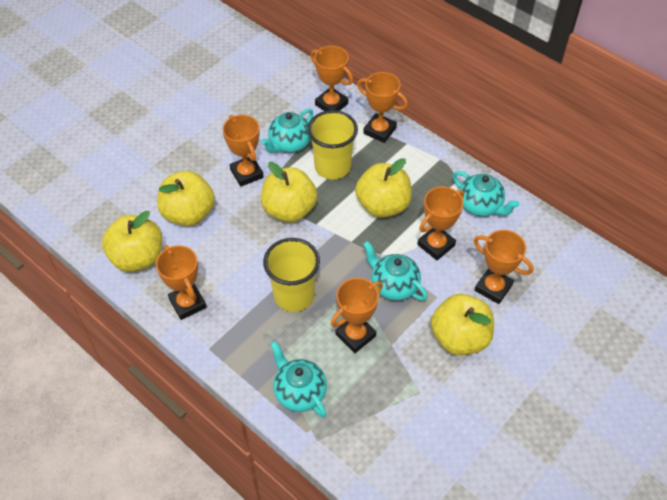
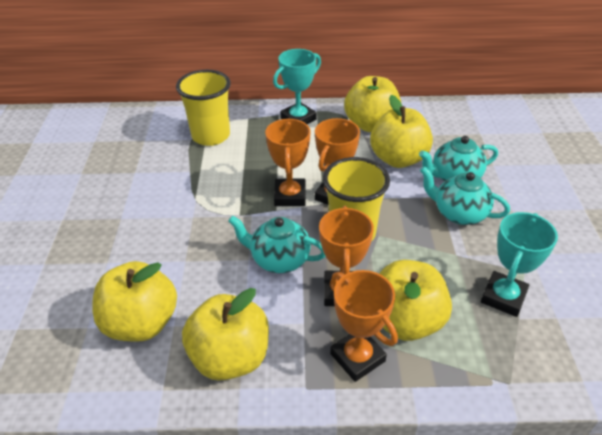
orange trophy: 7 -> 4
turquoise teapot: 4 -> 3
turquoise trophy: 0 -> 2

